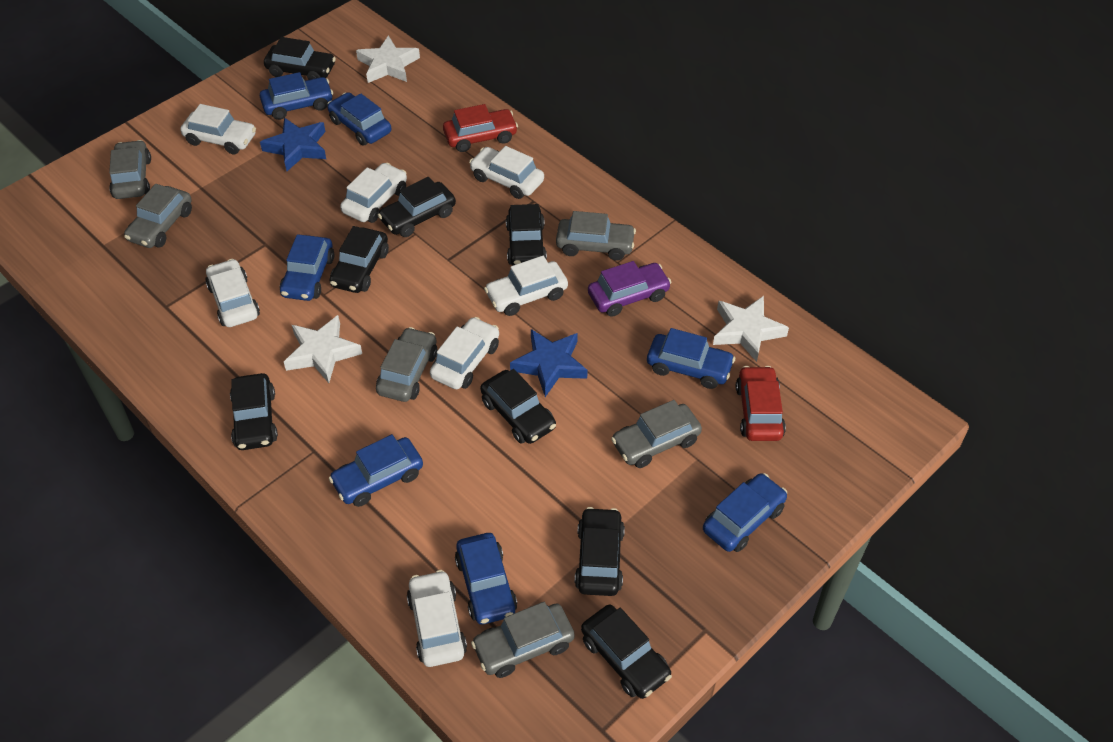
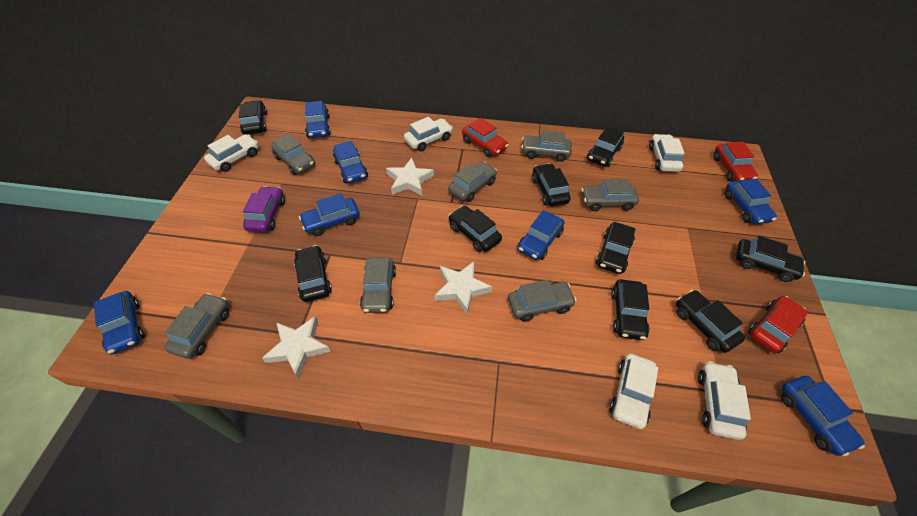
black car: 8 -> 9
blue star: 2 -> 0
grey car: 6 -> 7
red car: 2 -> 3
white car: 7 -> 5

